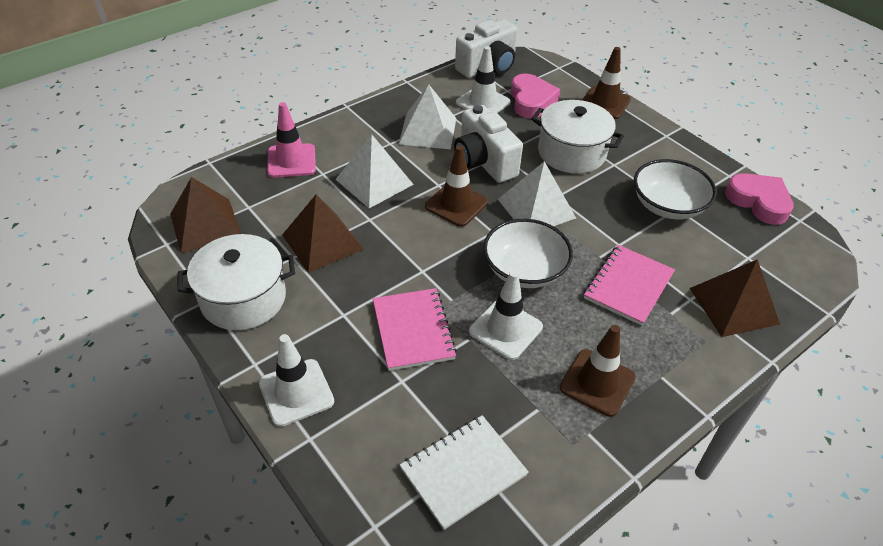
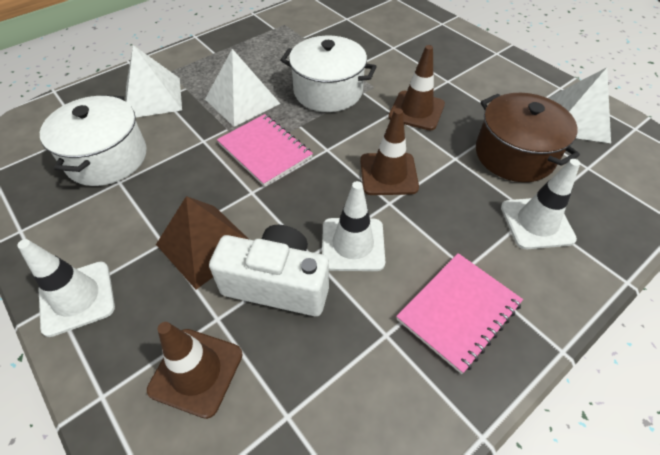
brown pot: 0 -> 1
brown pyramid: 3 -> 1
pink heart: 2 -> 0
pink traffic cone: 1 -> 0
white bowl: 2 -> 0
white camera: 2 -> 1
white notebook: 1 -> 0

